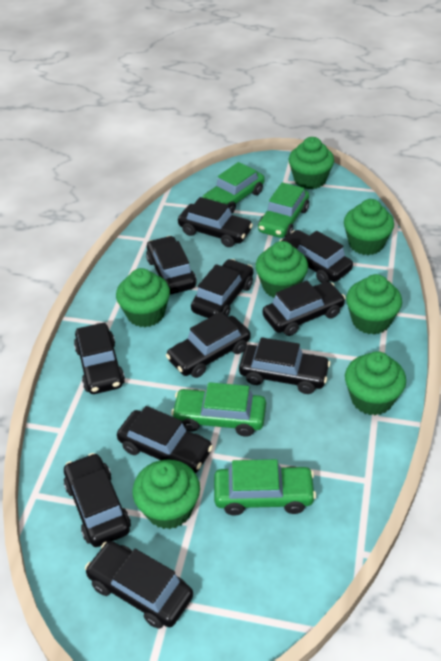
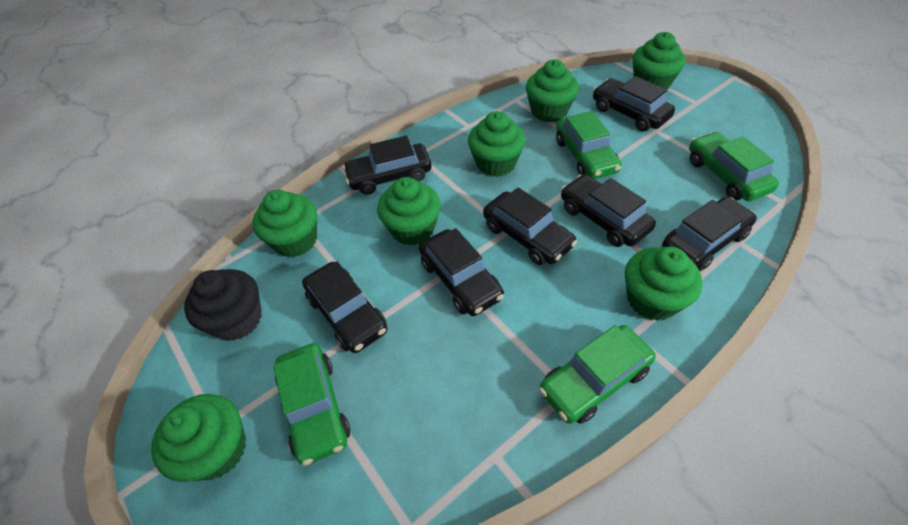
black car: 11 -> 7
black cupcake: 0 -> 1

